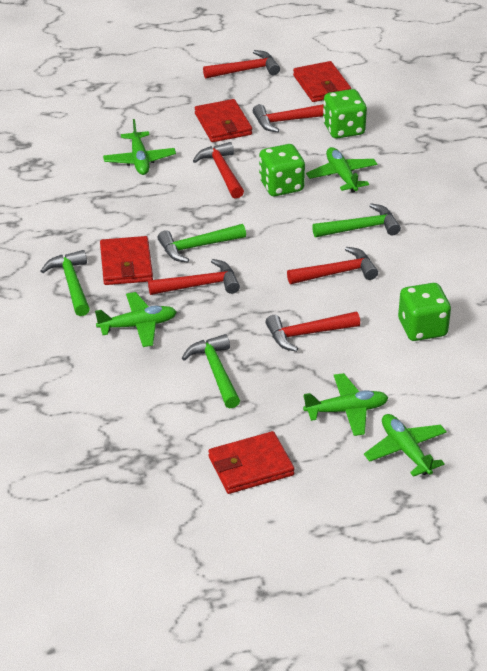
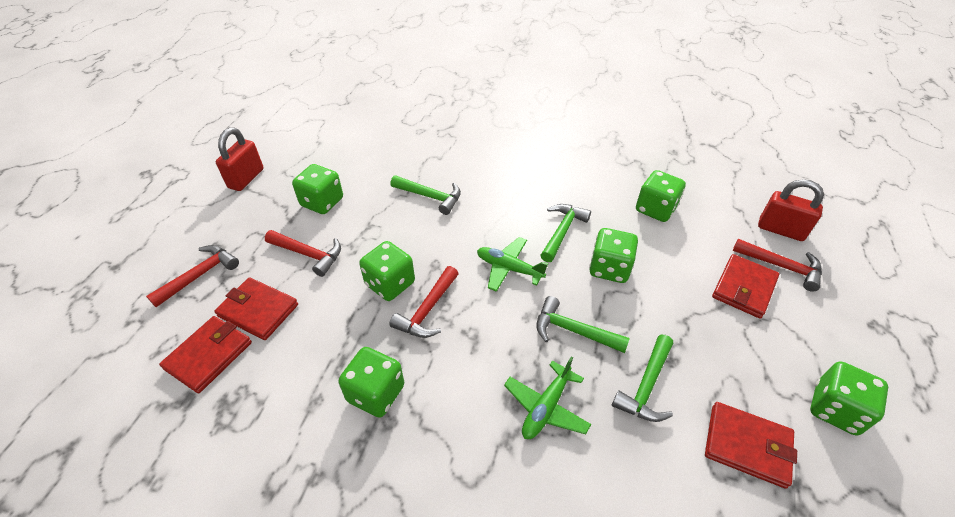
green dice: 3 -> 6
green plane: 5 -> 2
red hammer: 6 -> 4
red padlock: 0 -> 2

